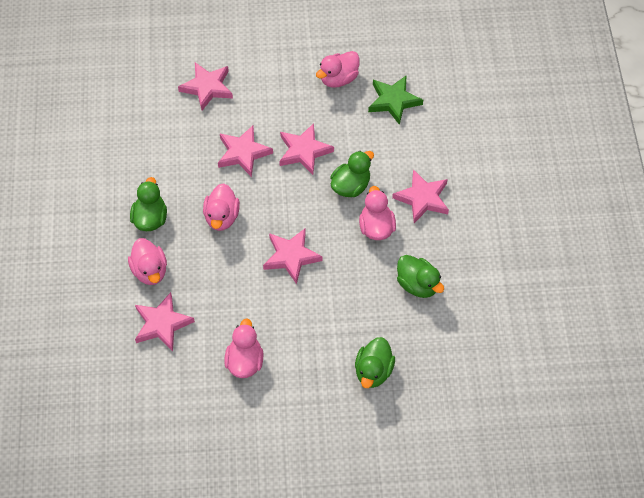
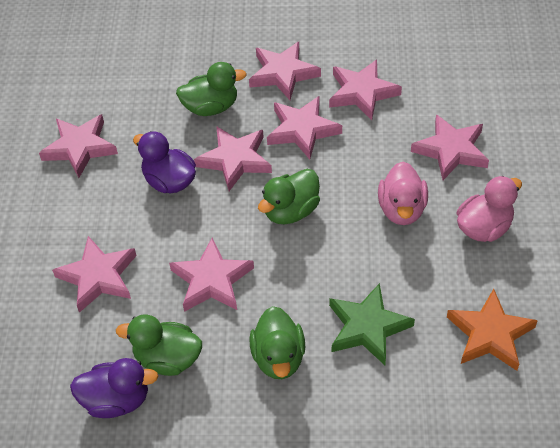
orange star: 0 -> 1
pink duck: 5 -> 2
pink star: 6 -> 8
purple duck: 0 -> 2

